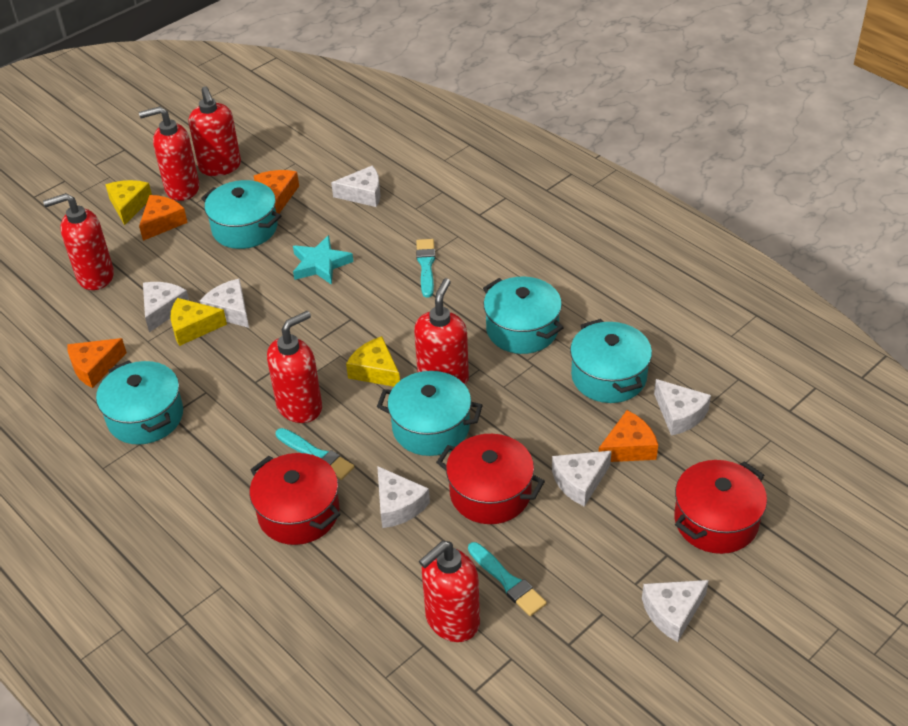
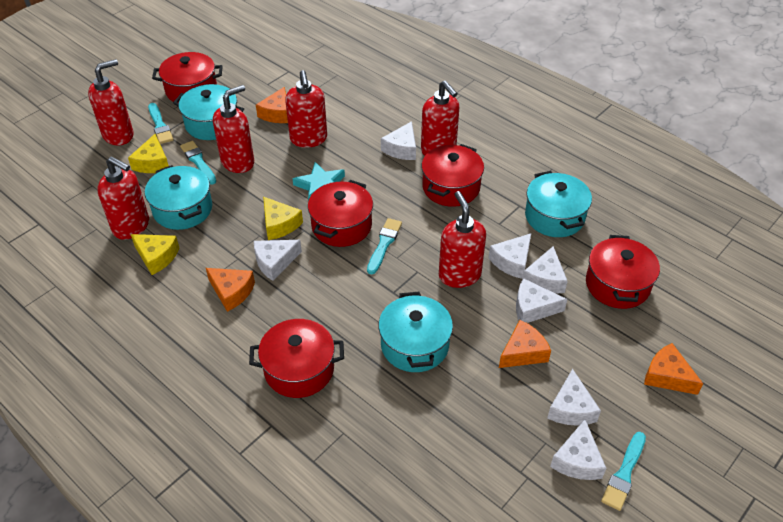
red pot: 3 -> 5
turquoise brush: 3 -> 4
turquoise pot: 5 -> 4

